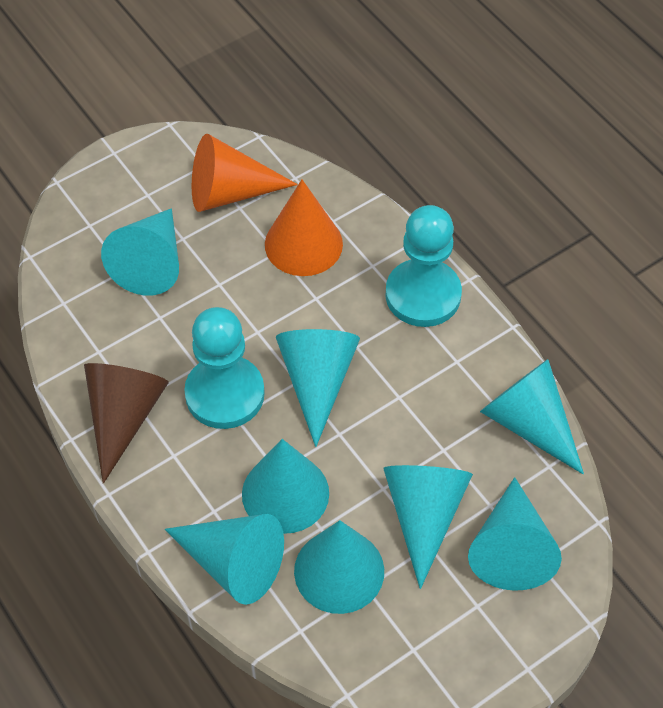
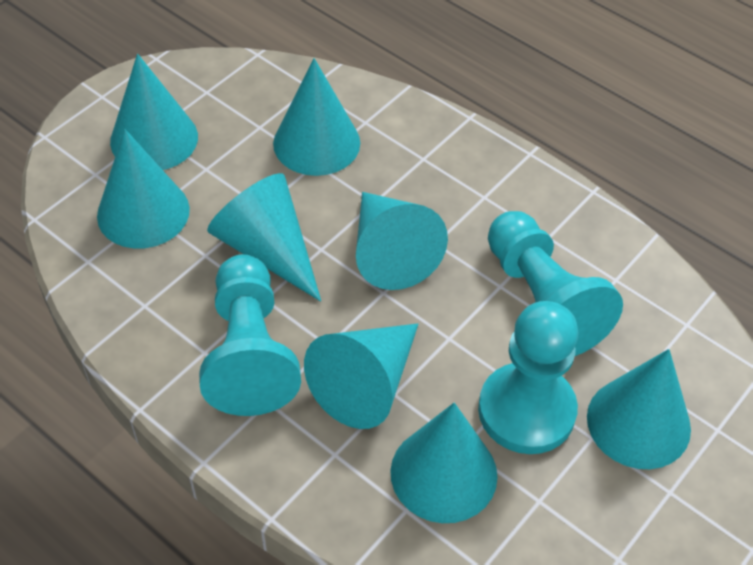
brown cone: 1 -> 0
orange cone: 2 -> 0
turquoise pawn: 2 -> 3

